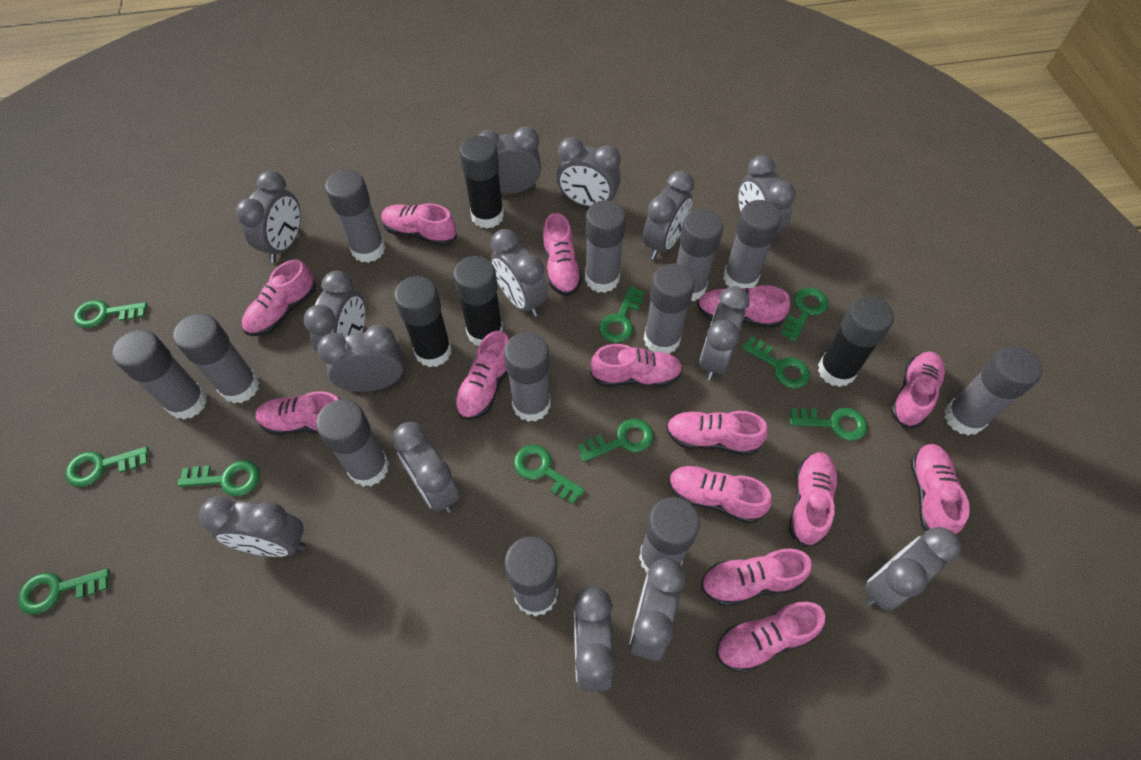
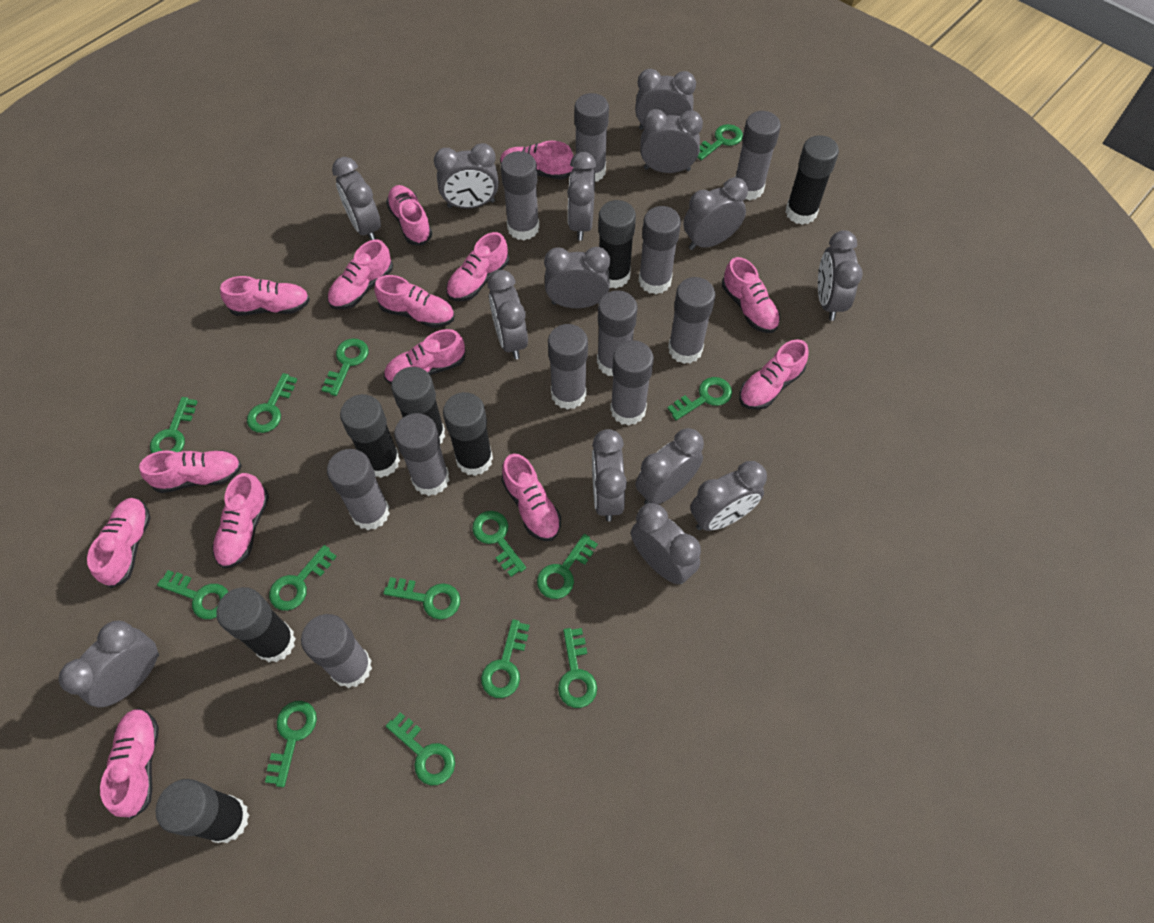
black glue stick: 4 -> 7
green key: 10 -> 14
grey glue stick: 12 -> 11

